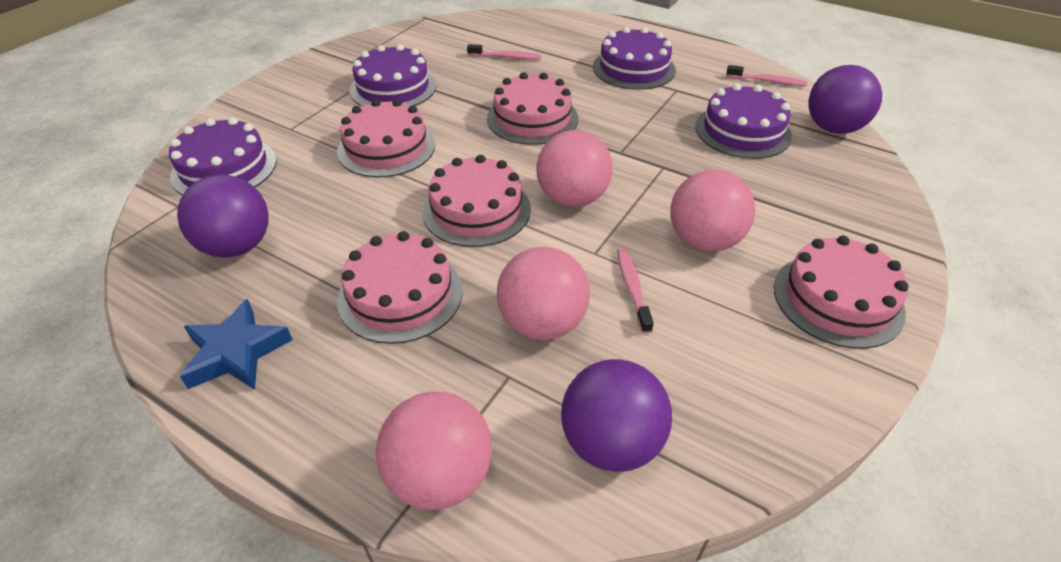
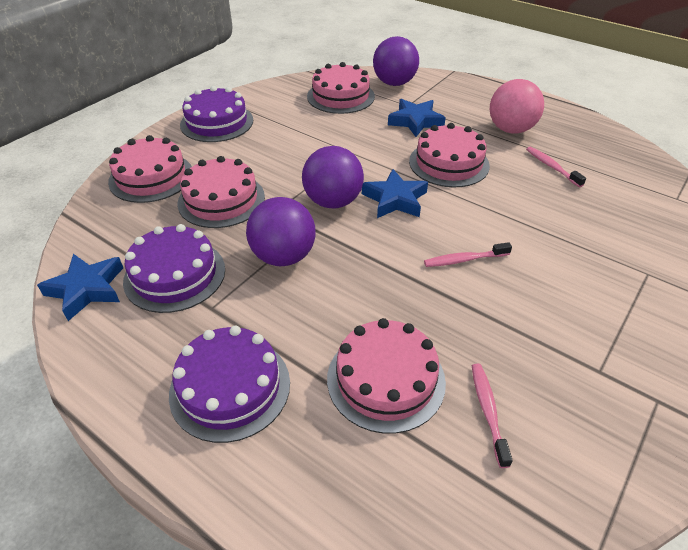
blue star: 1 -> 3
pink ball: 4 -> 1
purple cake: 4 -> 3

